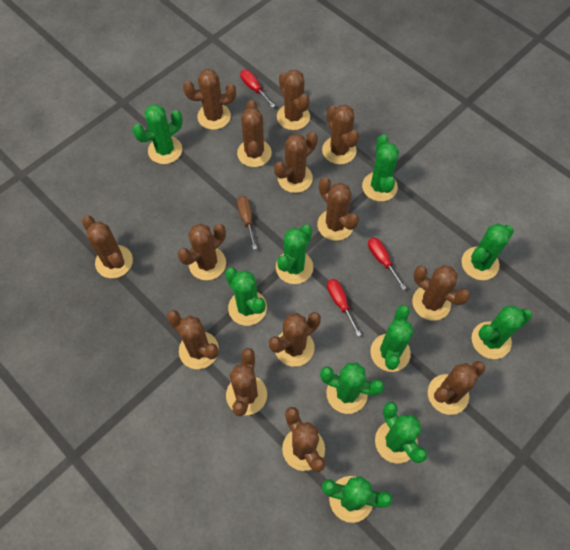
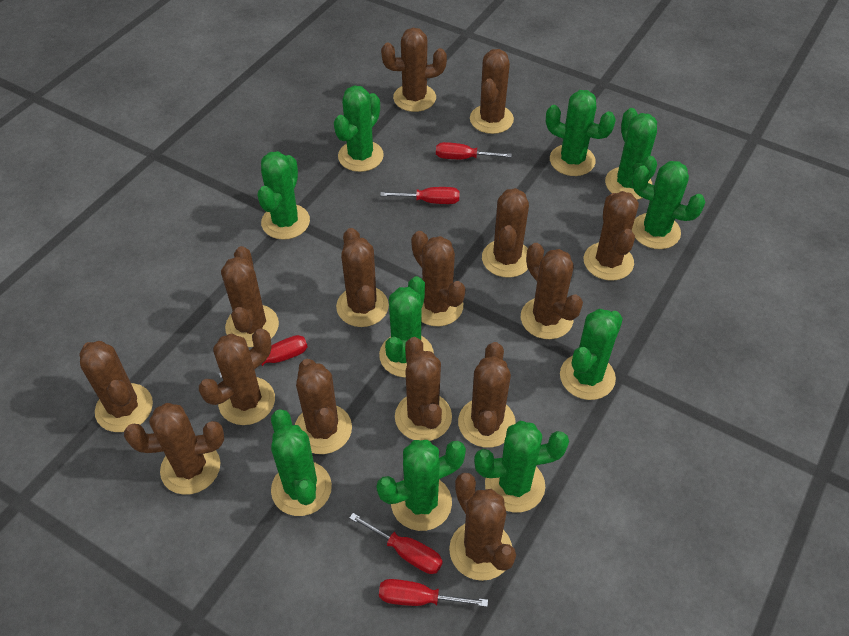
brown cactus: 14 -> 15
brown screwdriver: 1 -> 0
red screwdriver: 3 -> 5

